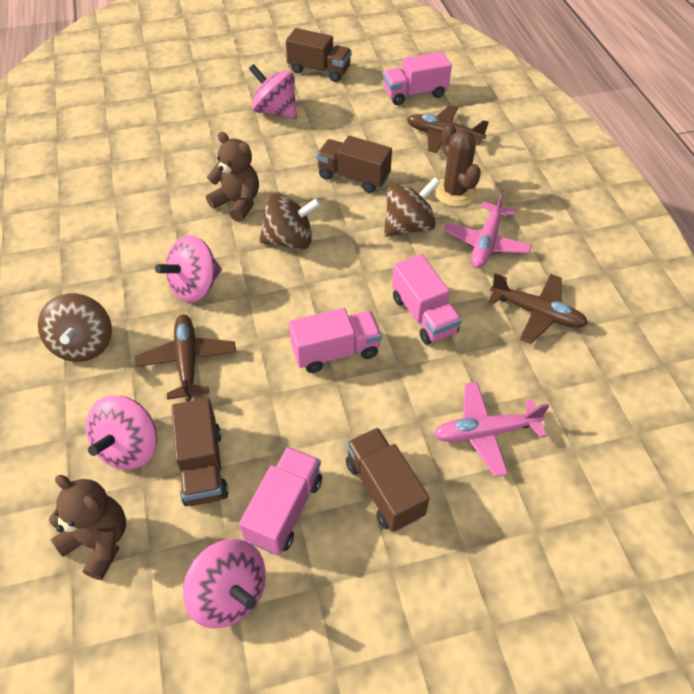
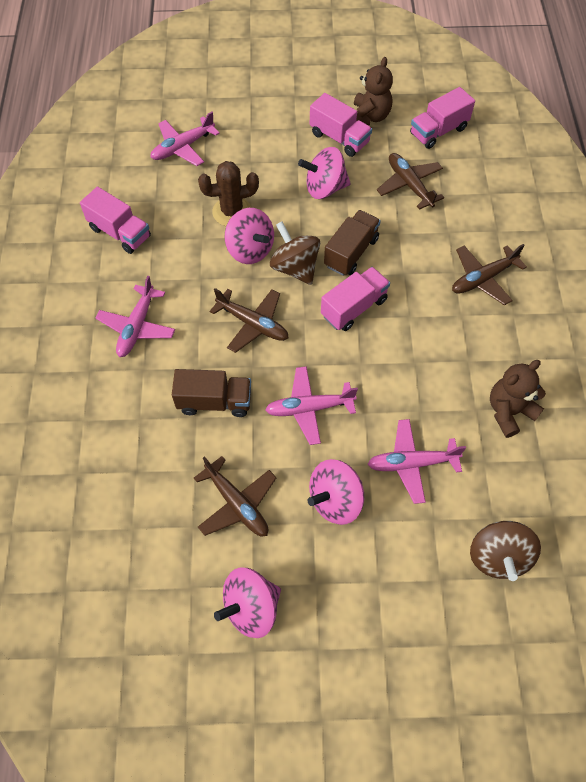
brown plane: 3 -> 4
brown spinning top: 3 -> 2
brown truck: 4 -> 2
pink plane: 2 -> 4

